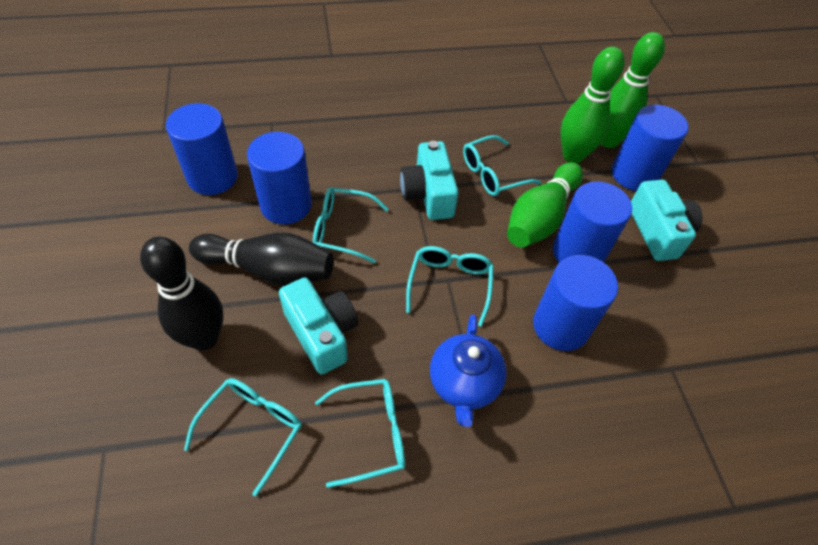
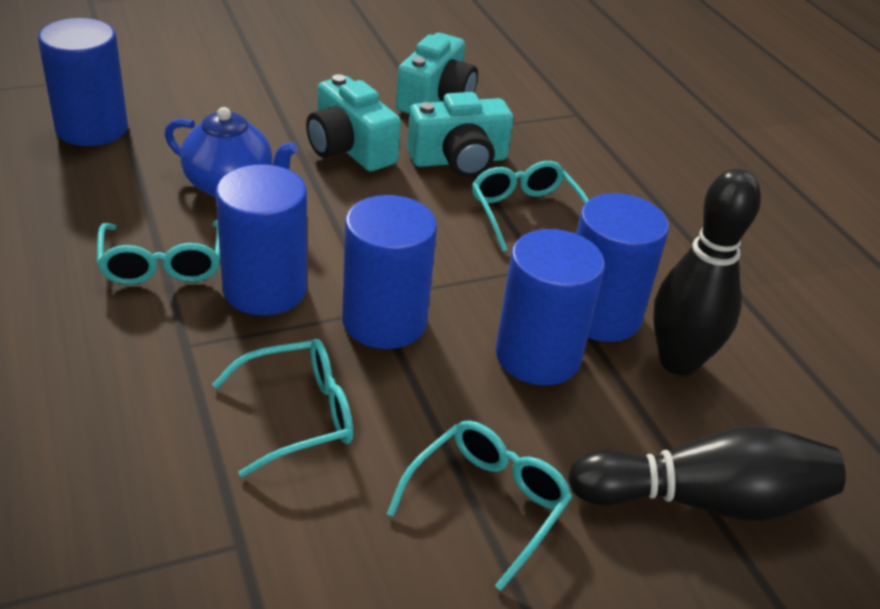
green bowling pin: 3 -> 0
turquoise glasses: 5 -> 4

